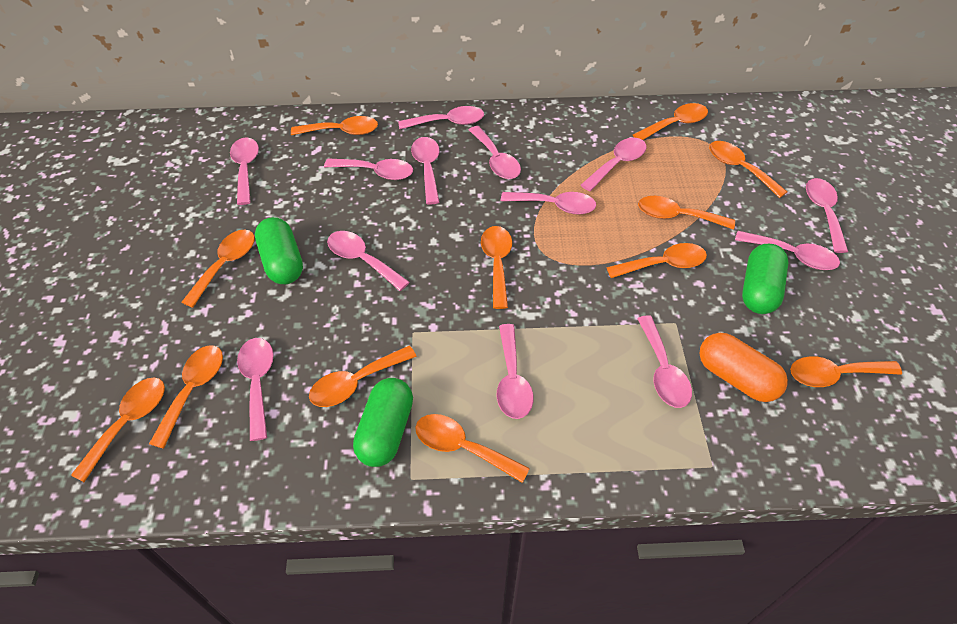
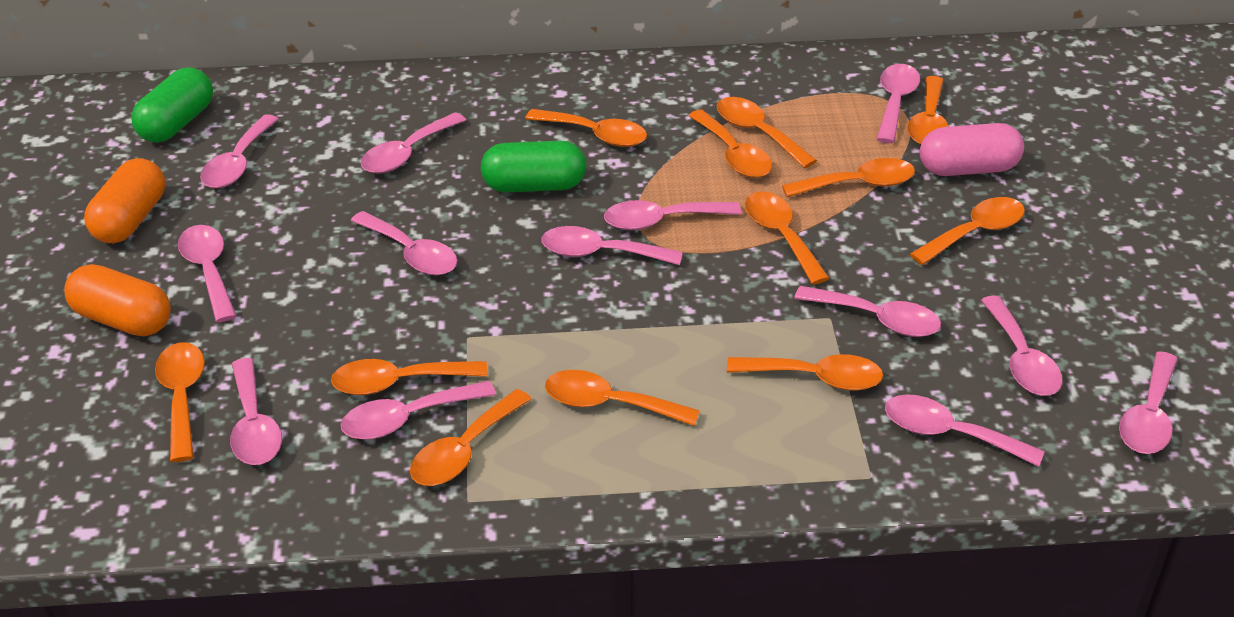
green capsule: 3 -> 2
orange capsule: 1 -> 2
pink capsule: 0 -> 1

